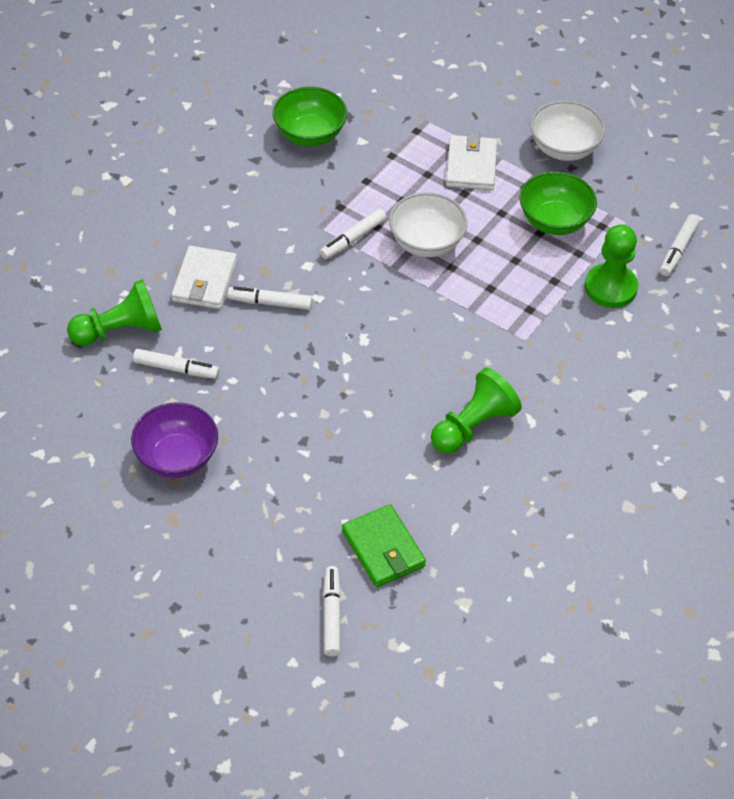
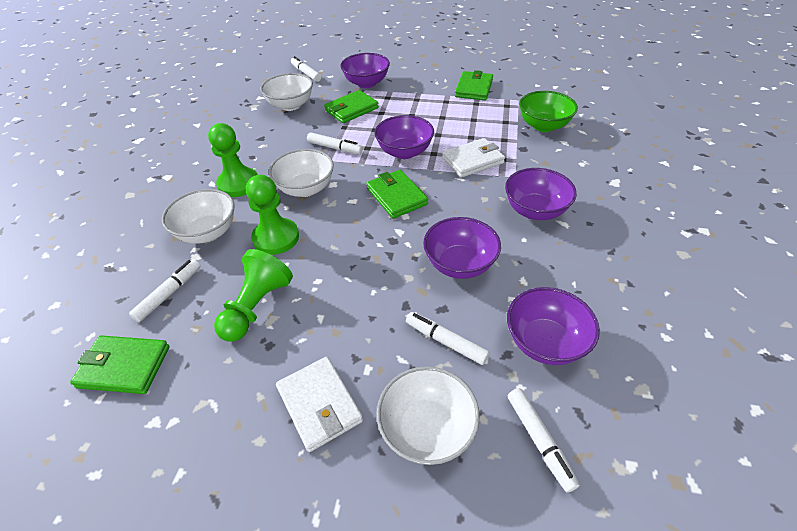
green bowl: 2 -> 1
green wallet: 1 -> 4
purple bowl: 1 -> 5
white bowl: 2 -> 4

